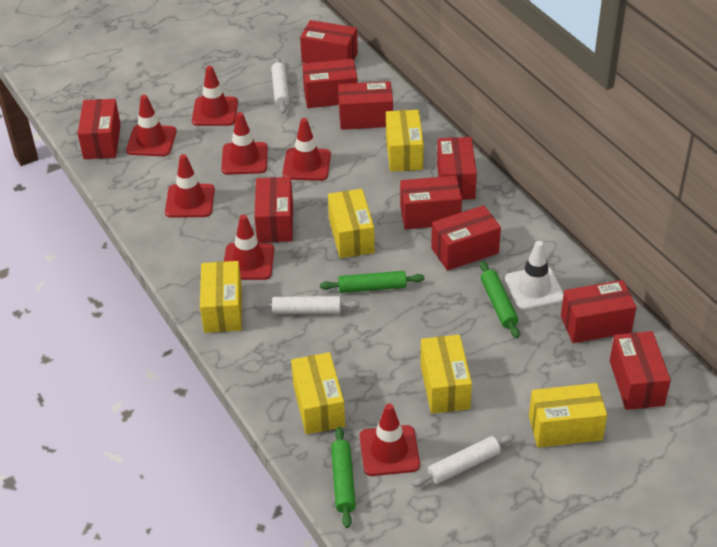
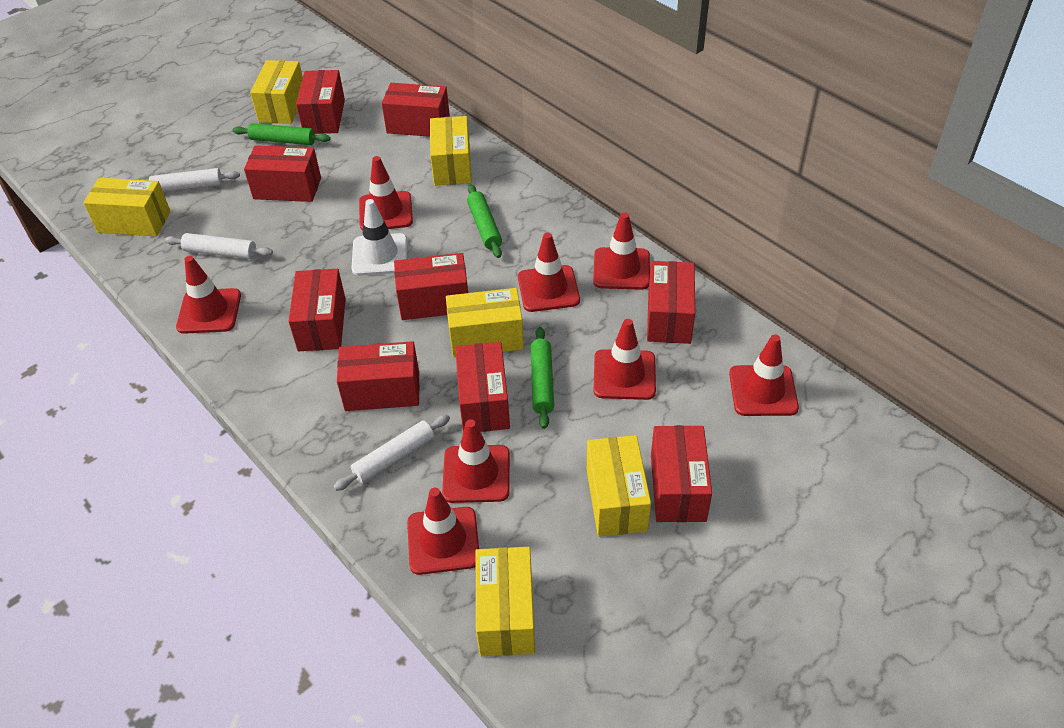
red box: 10 -> 9
red traffic cone: 7 -> 8

